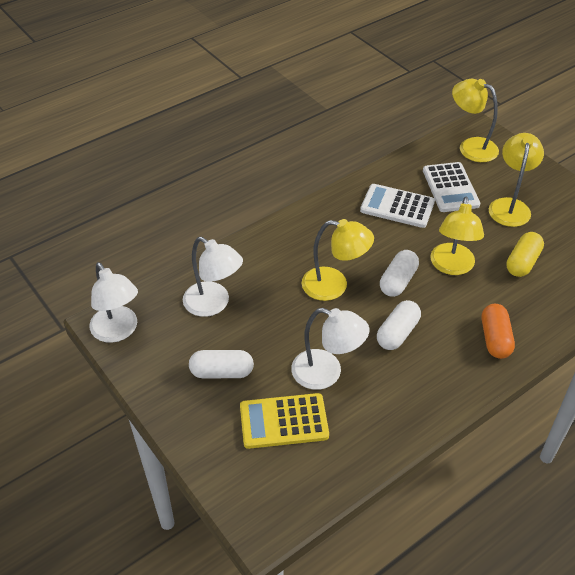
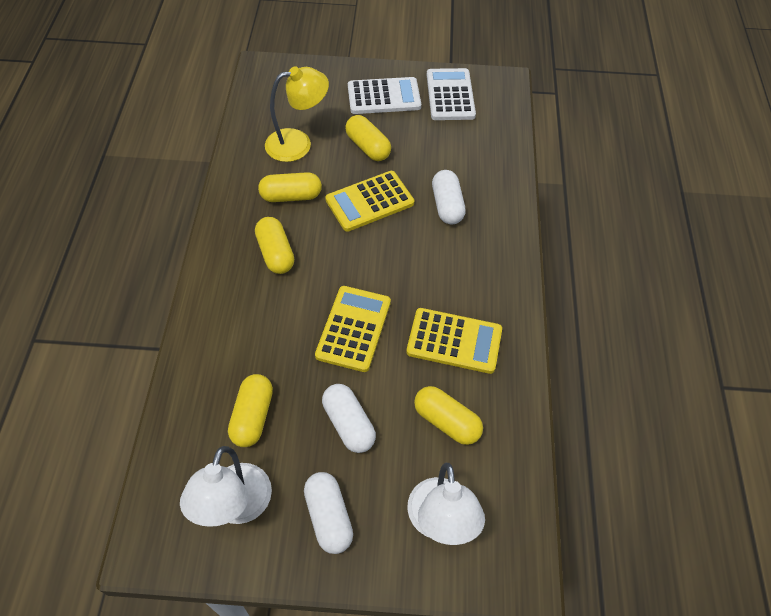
orange capsule: 1 -> 0
white lamp: 3 -> 2
yellow calculator: 1 -> 3
yellow capsule: 1 -> 5
yellow lamp: 4 -> 1

